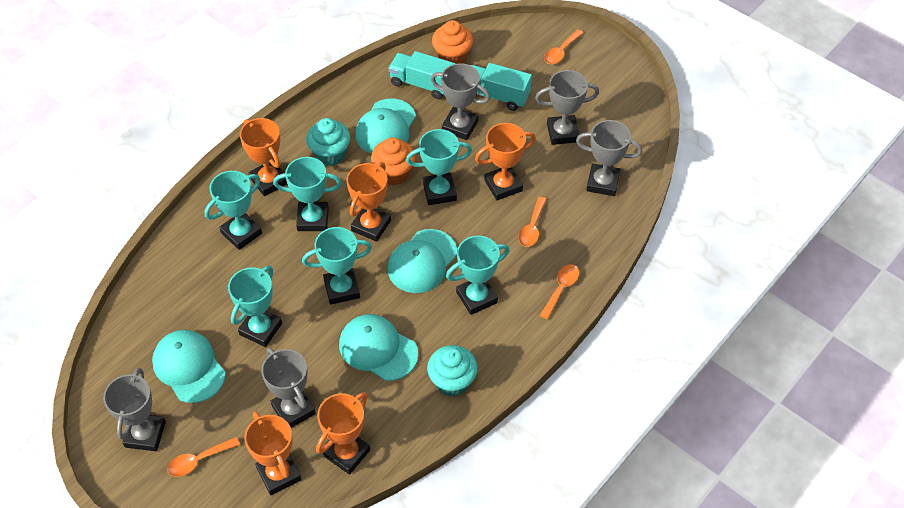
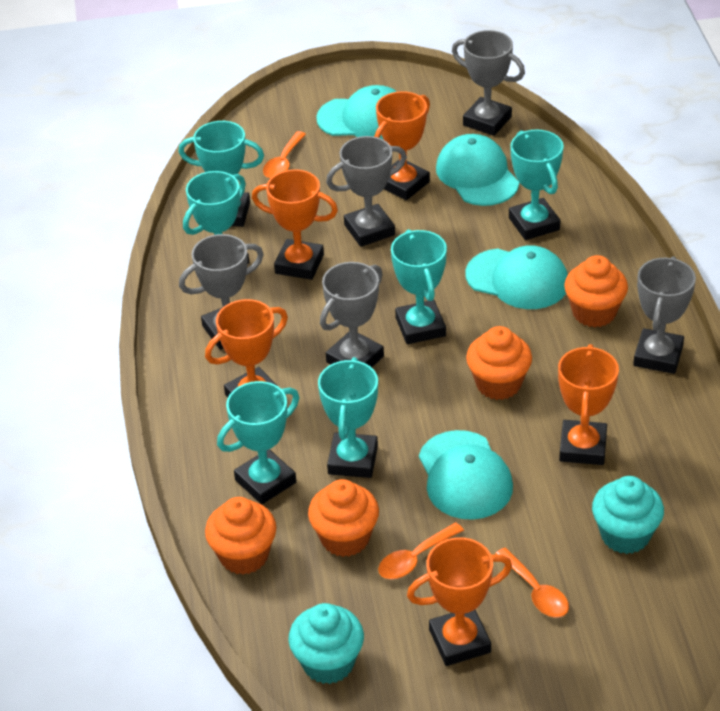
orange cupcake: 2 -> 4
orange spoon: 4 -> 3
turquoise truck: 2 -> 0

